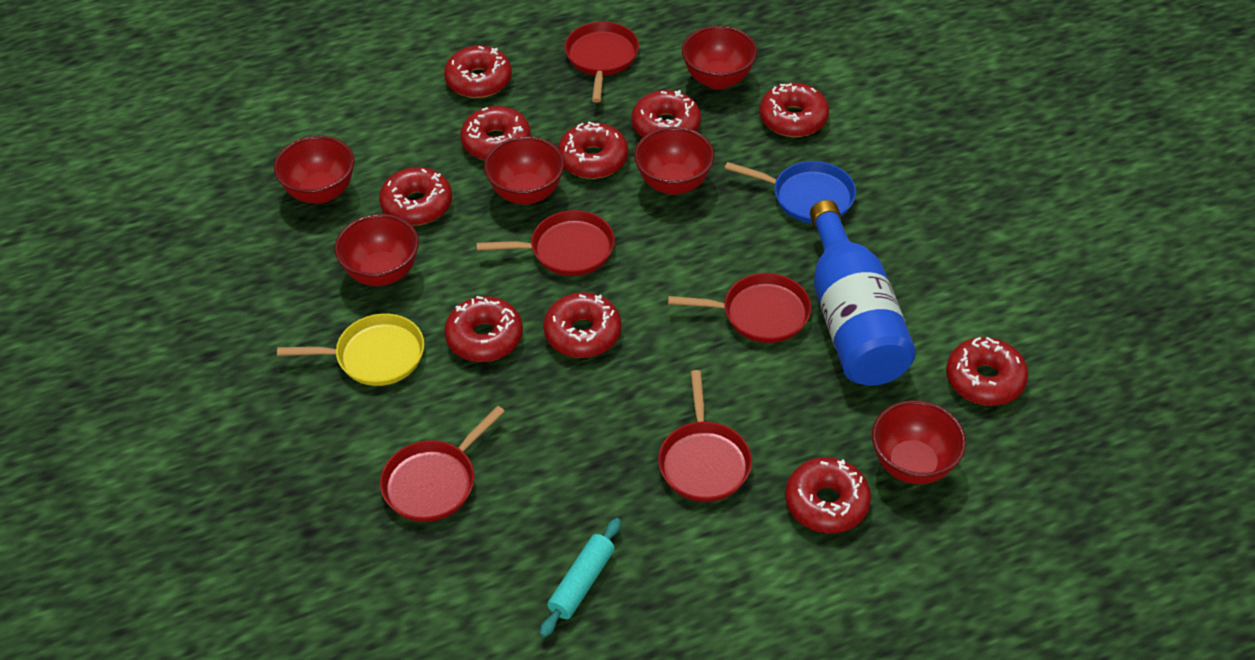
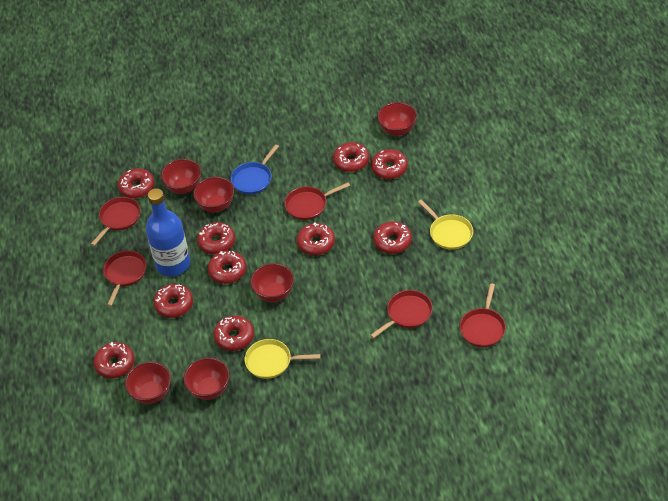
turquoise rolling pin: 1 -> 0
yellow pan: 1 -> 2

